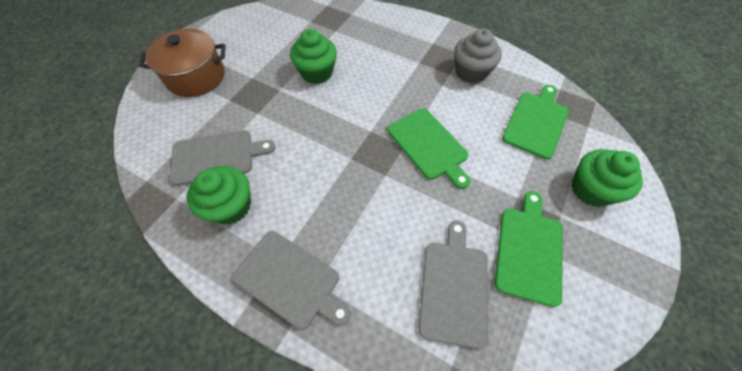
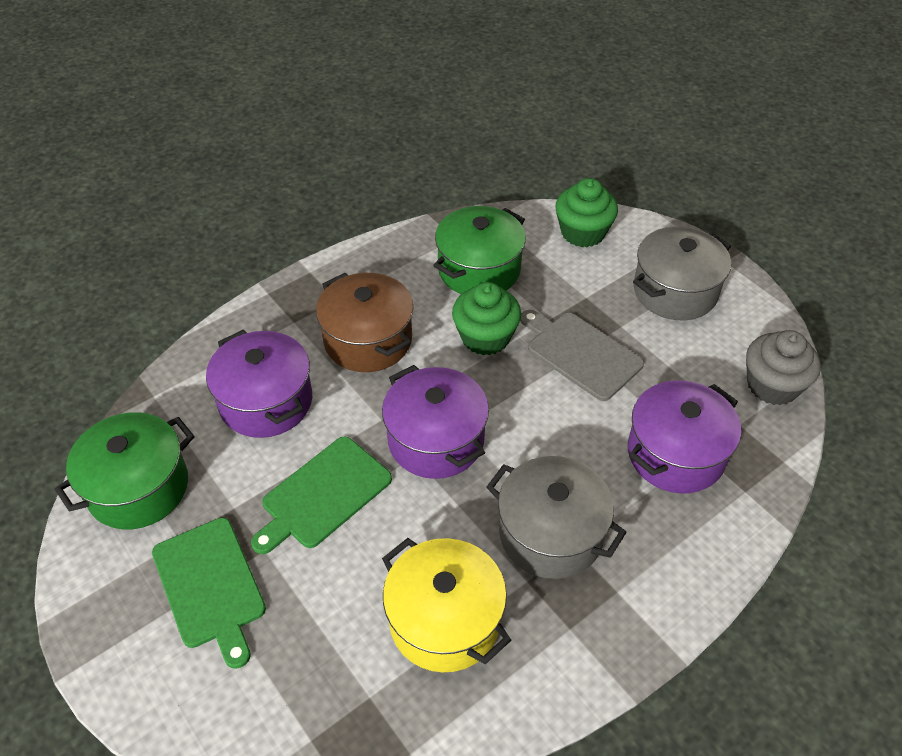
green cupcake: 3 -> 2
green cutting board: 3 -> 2
green pot: 0 -> 2
grey cutting board: 3 -> 1
grey pot: 0 -> 2
purple pot: 0 -> 3
yellow pot: 0 -> 1

